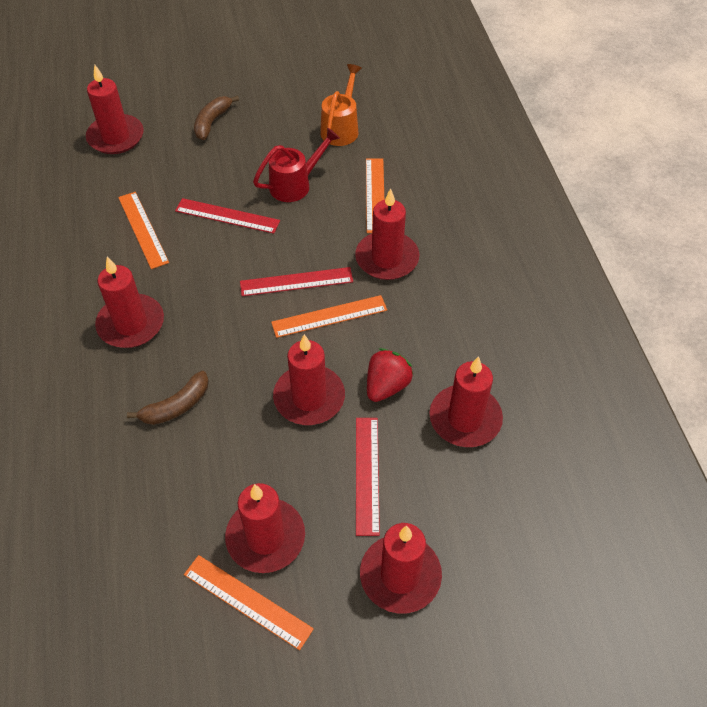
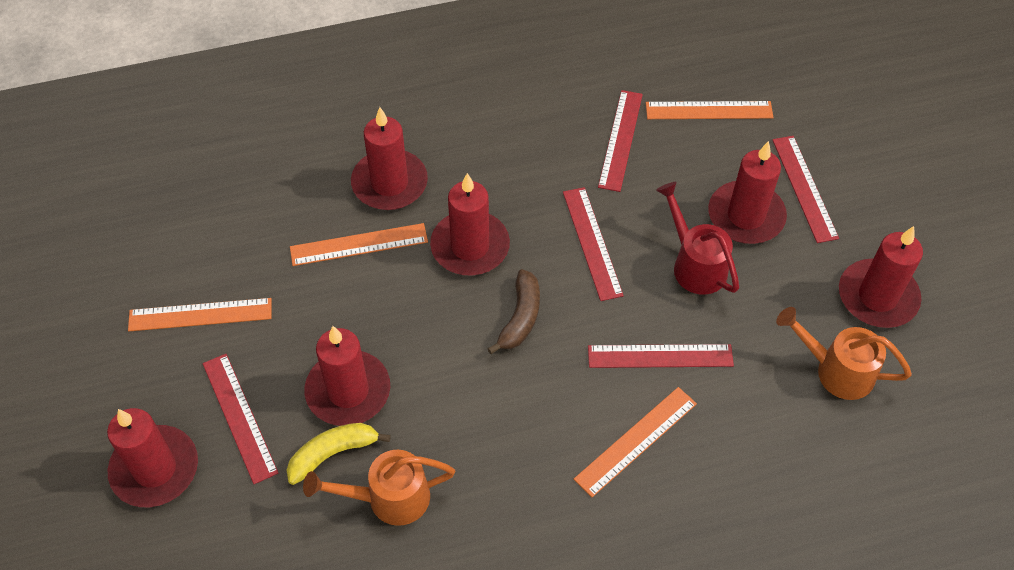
brown banana: 2 -> 1
orange watering can: 1 -> 2
red candle: 7 -> 6
red ruler: 3 -> 5
red strawberry: 1 -> 0
yellow banana: 0 -> 1

